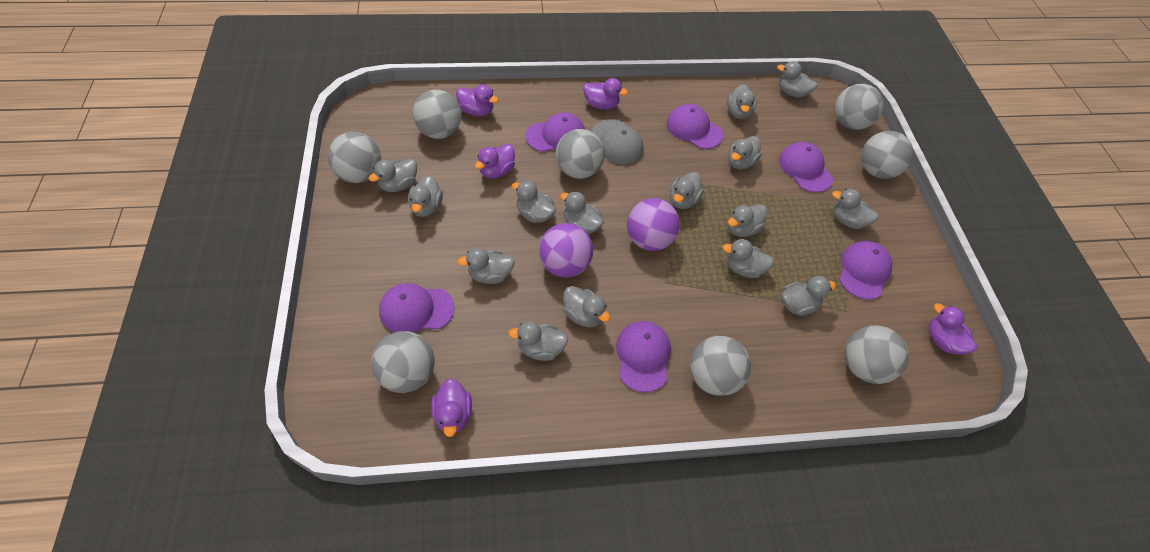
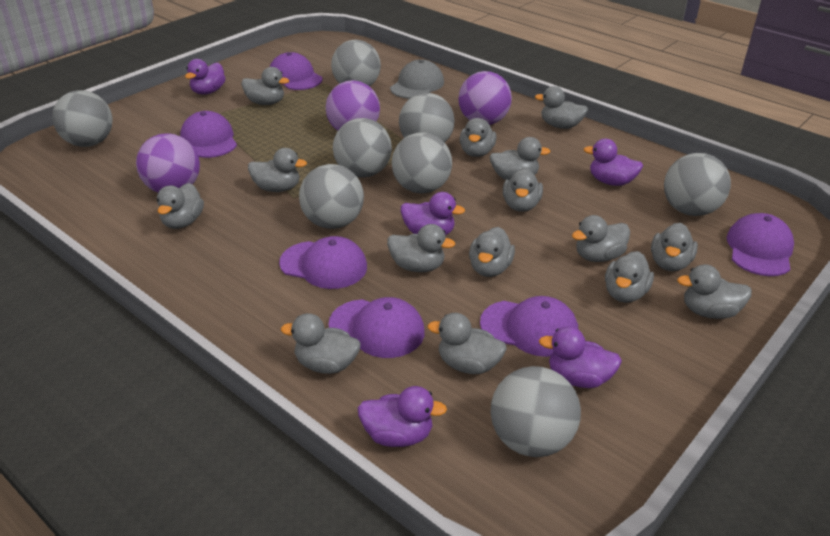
purple ball: 2 -> 3

